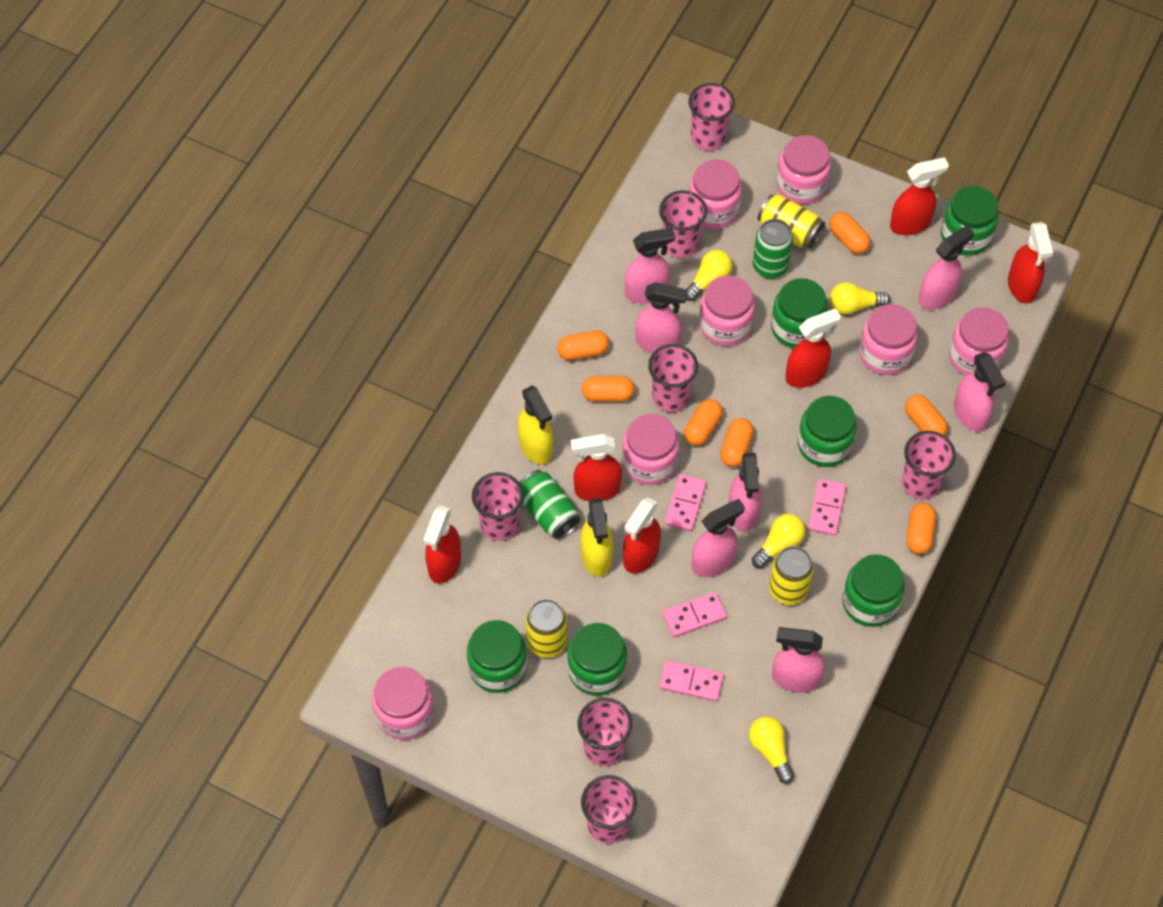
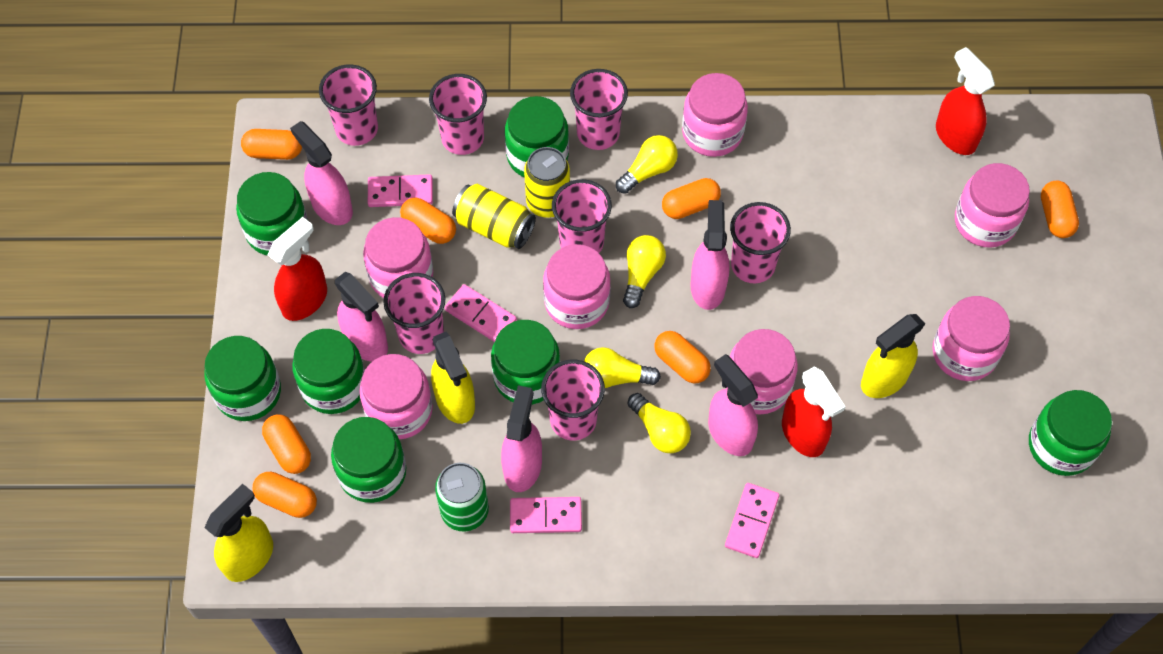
green can: 2 -> 1
green jar: 6 -> 7
pink spray bottle: 7 -> 5
red spray bottle: 6 -> 3
yellow can: 3 -> 2
yellow spray bottle: 2 -> 3

